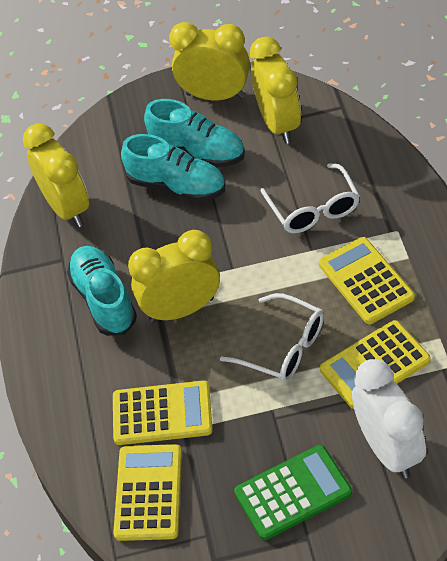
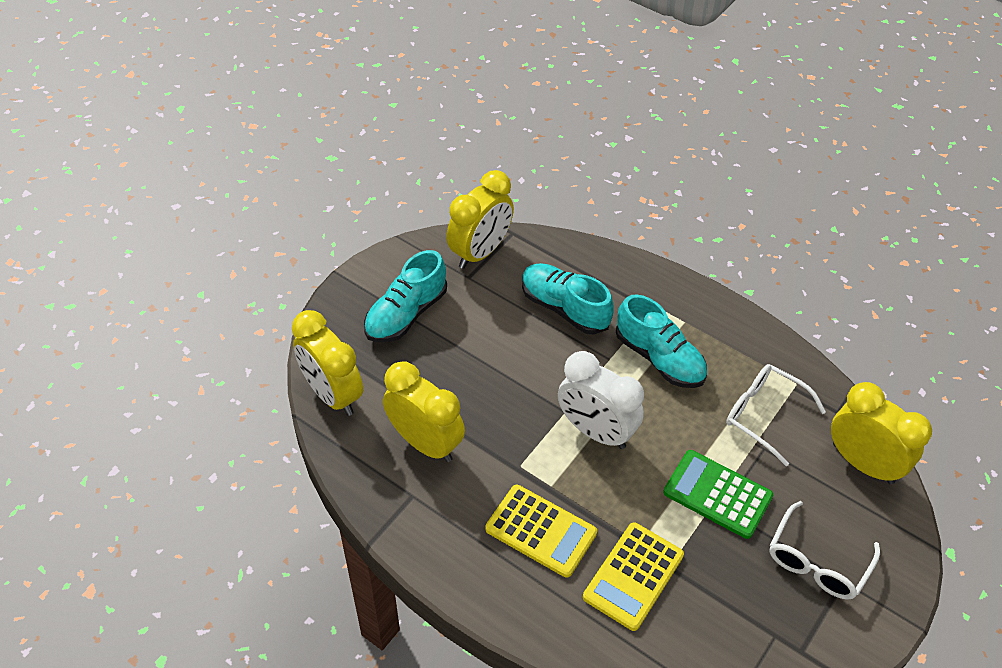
yellow calculator: 4 -> 2

